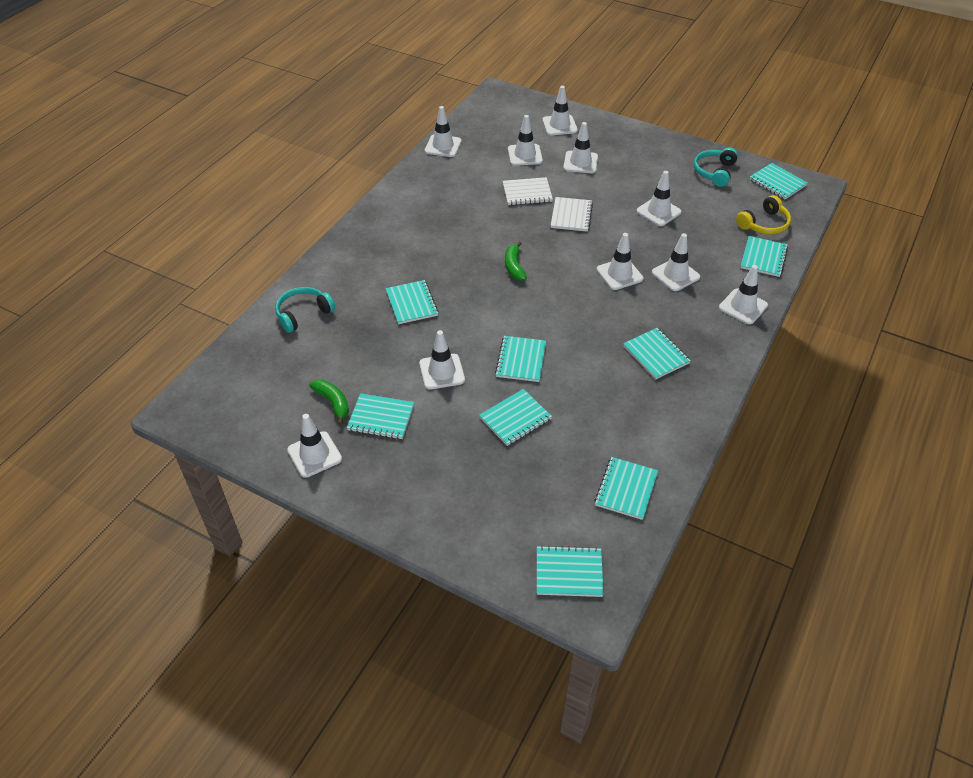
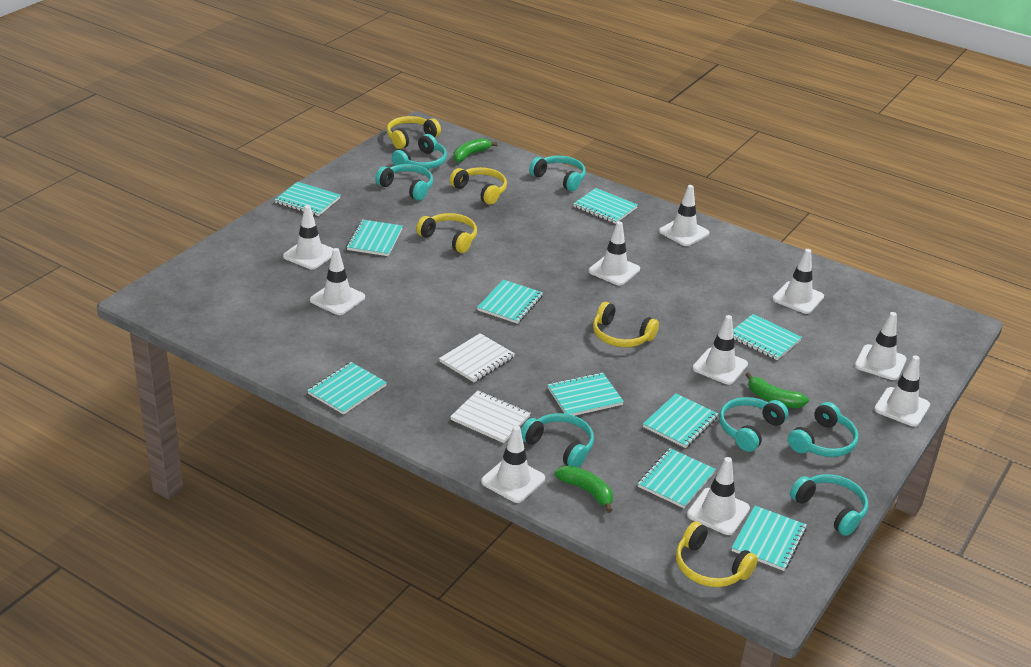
green banana: 2 -> 3
turquoise headphones: 2 -> 7
turquoise notebook: 9 -> 10
yellow headphones: 1 -> 5

